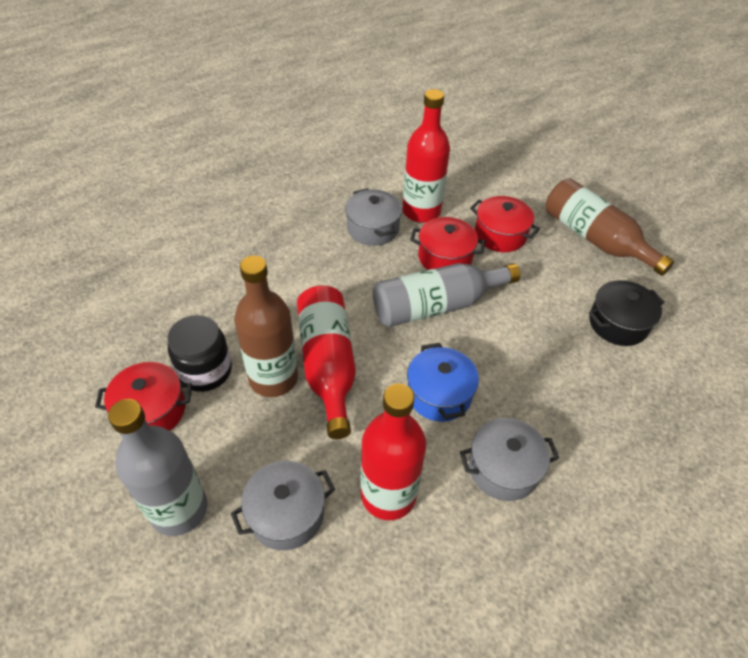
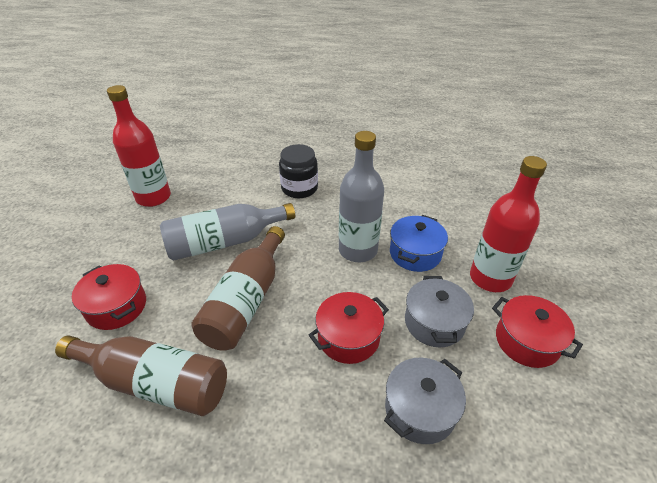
black pot: 1 -> 0
grey pot: 3 -> 2
red bottle: 3 -> 2

